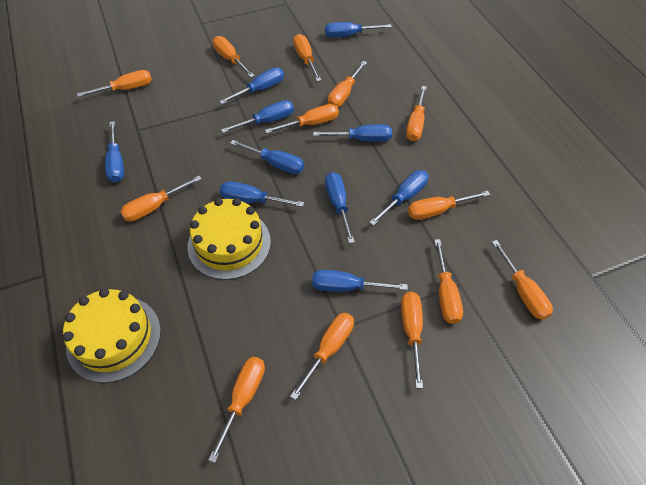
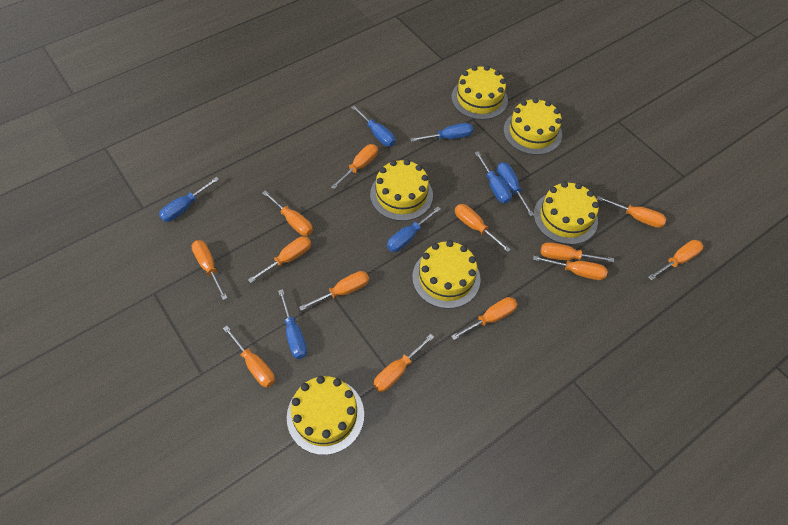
blue screwdriver: 10 -> 7
yellow cake: 2 -> 6

